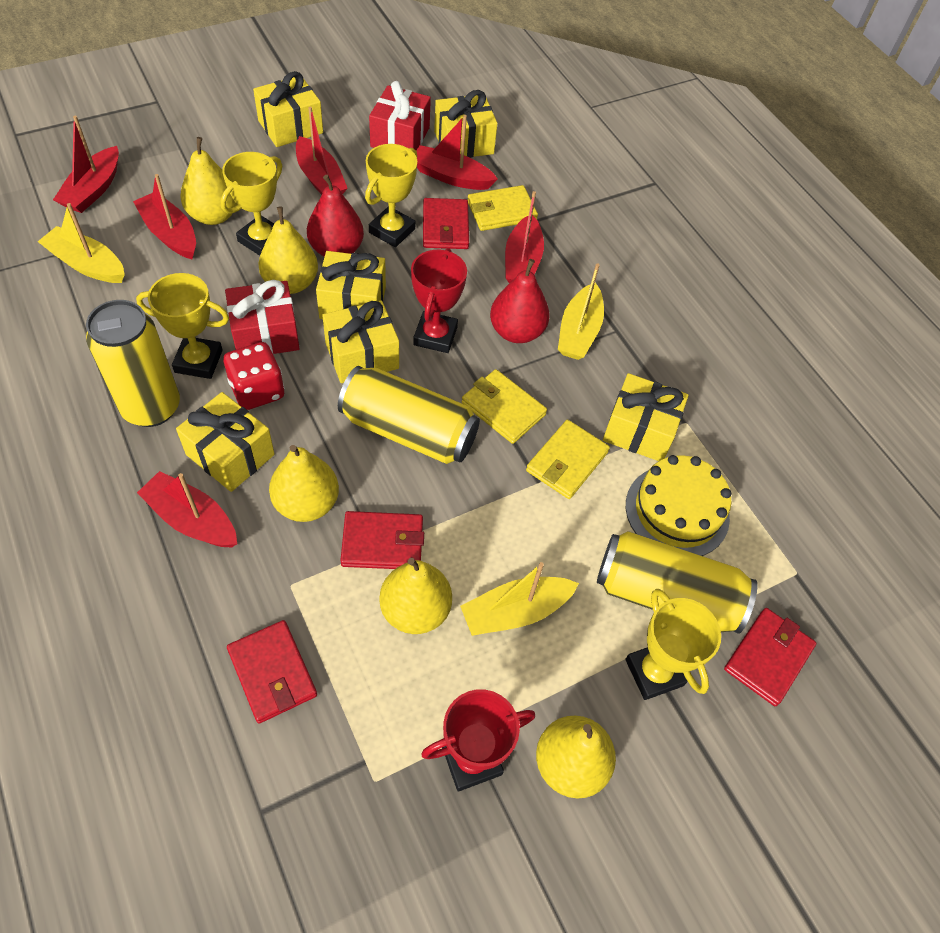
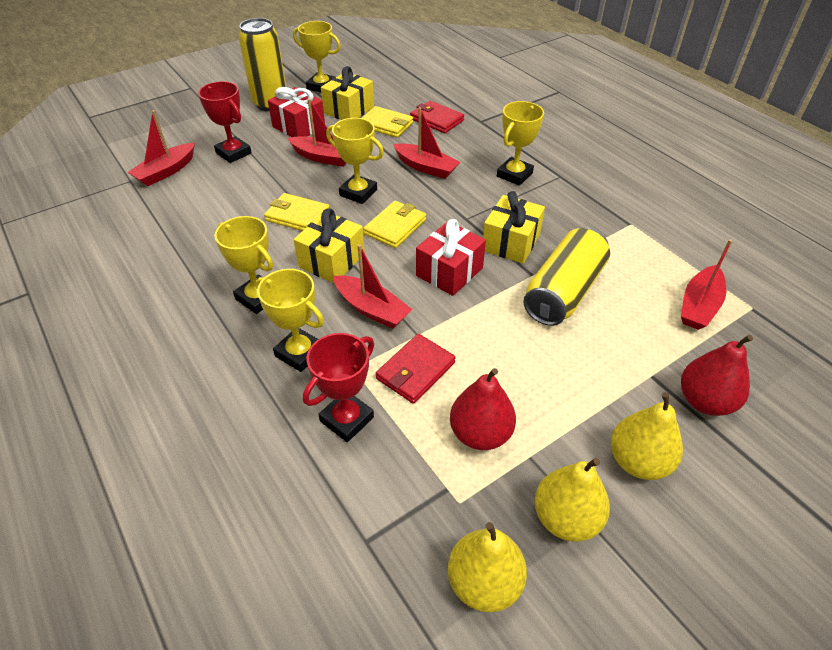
red boat: 6 -> 5
red dice: 1 -> 0
red wallet: 4 -> 2
yellow boat: 3 -> 0
yellow cake: 1 -> 0
yellow can: 3 -> 2
yellow gift: 6 -> 3
yellow pear: 5 -> 3
yellow trophy: 4 -> 5

